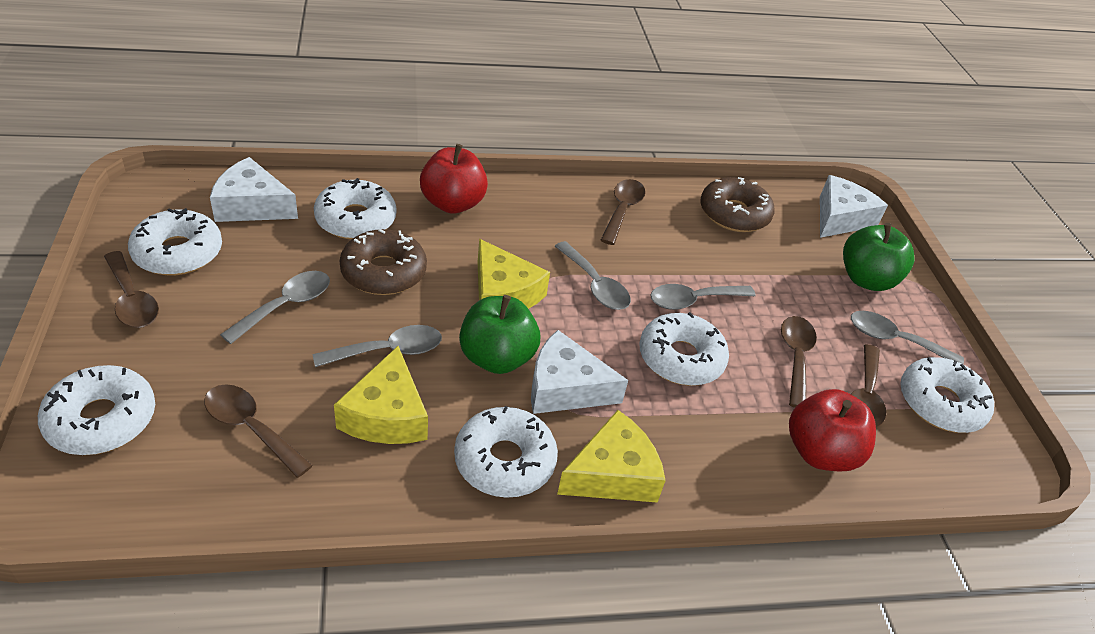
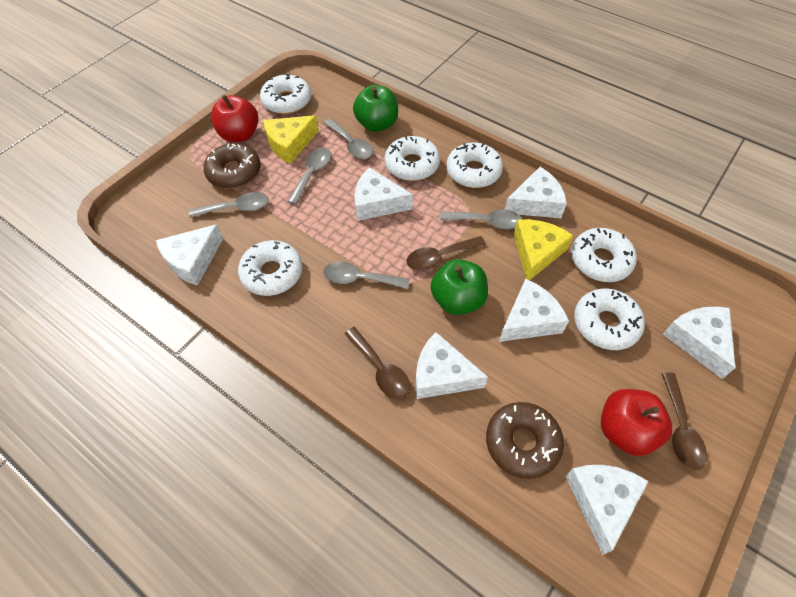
brown spoon: 5 -> 3
white cheese: 3 -> 7
yellow cheese: 3 -> 2

